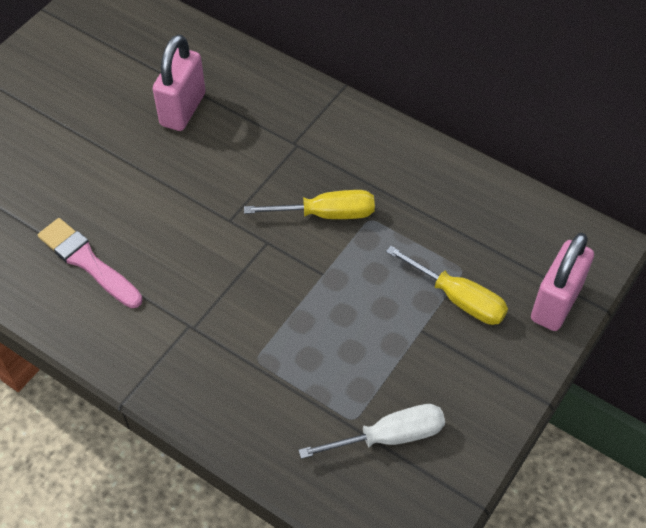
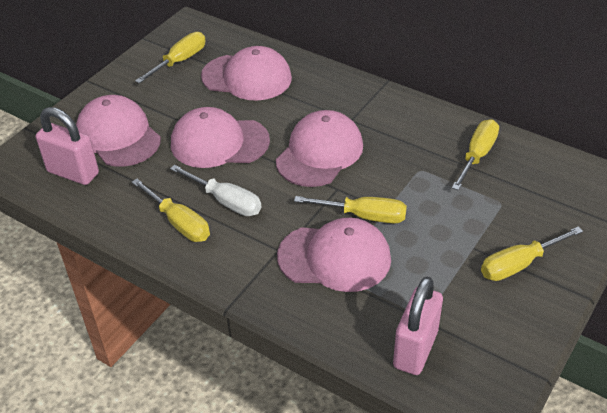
pink brush: 1 -> 0
pink cap: 0 -> 5
yellow screwdriver: 2 -> 5

